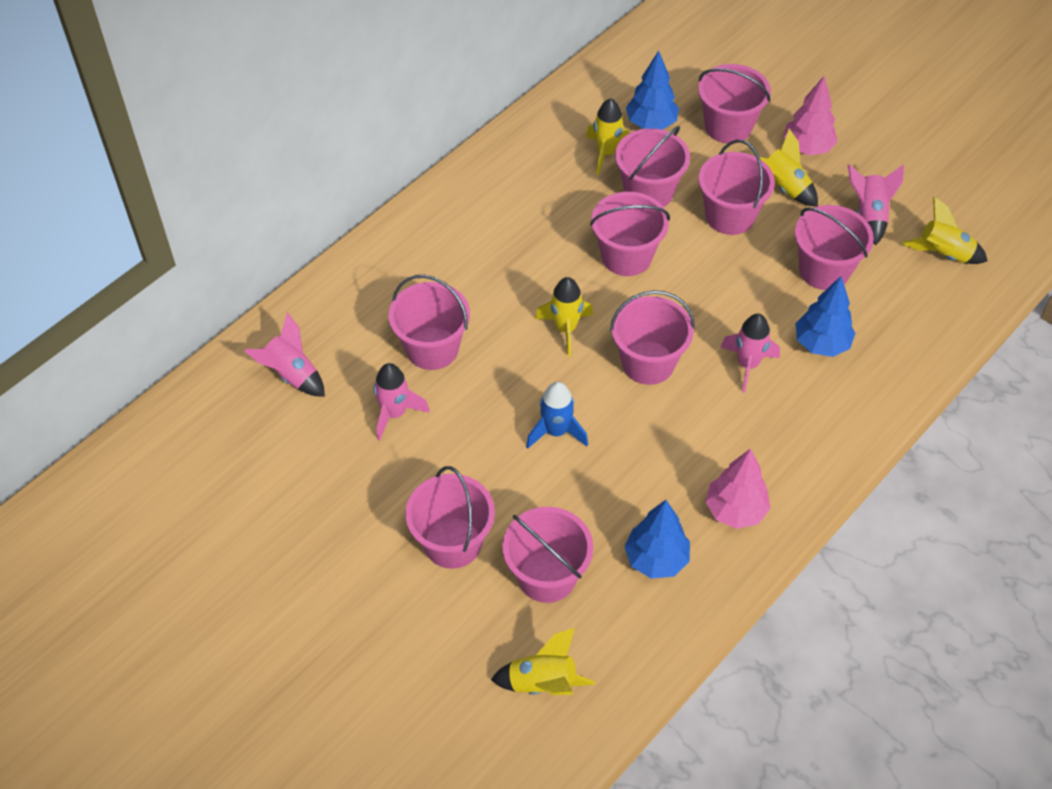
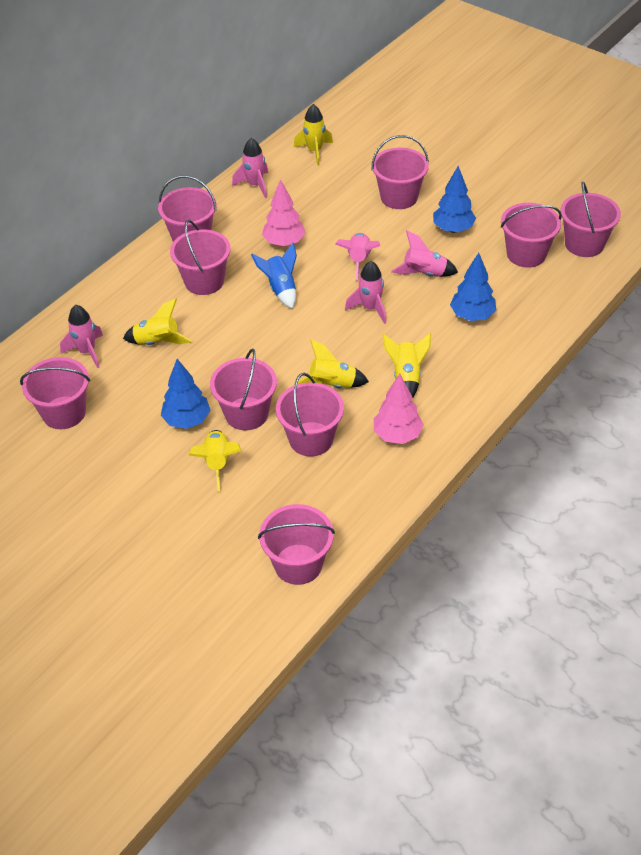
pink rocket: 4 -> 5

